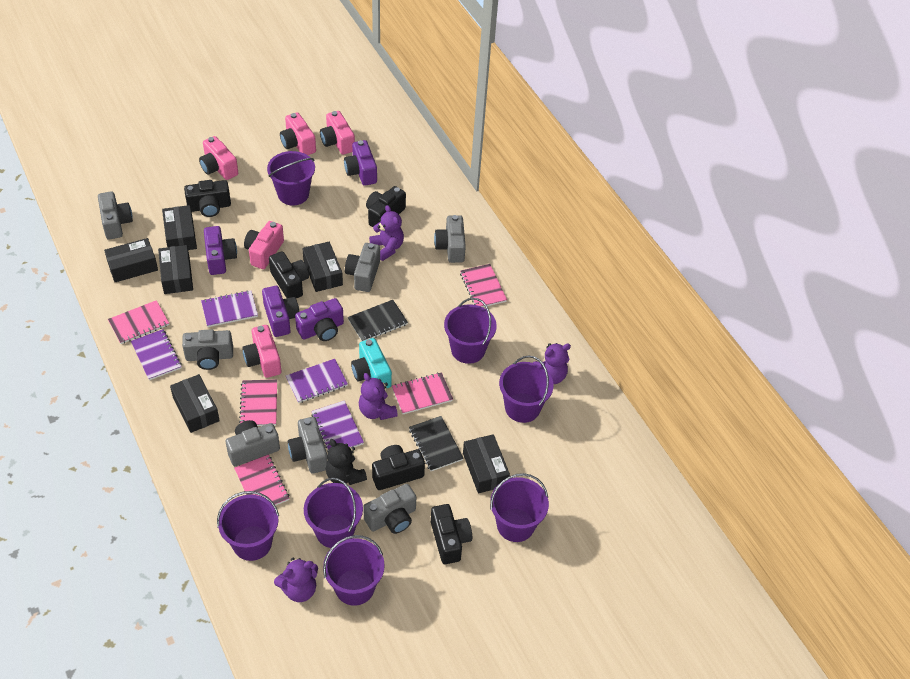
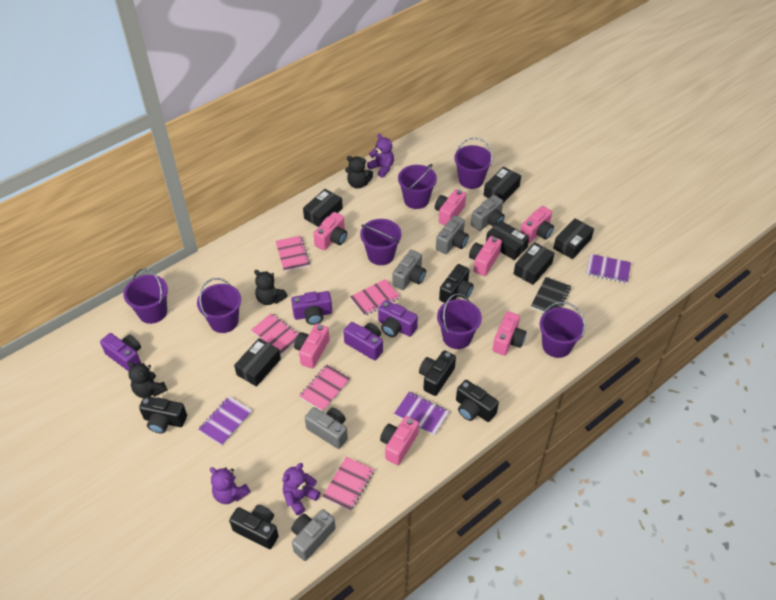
black notebook: 2 -> 1
black teddy bear: 1 -> 3
grey camera: 7 -> 5
pink camera: 5 -> 7
purple notebook: 4 -> 3
purple teddy bear: 4 -> 3
turquoise camera: 1 -> 0

